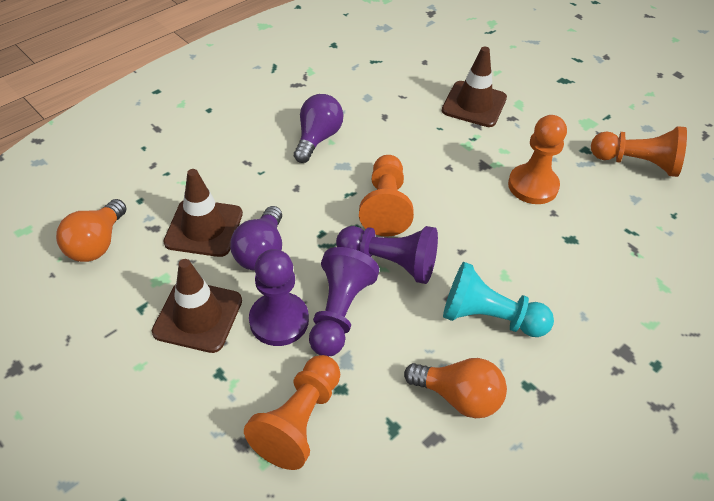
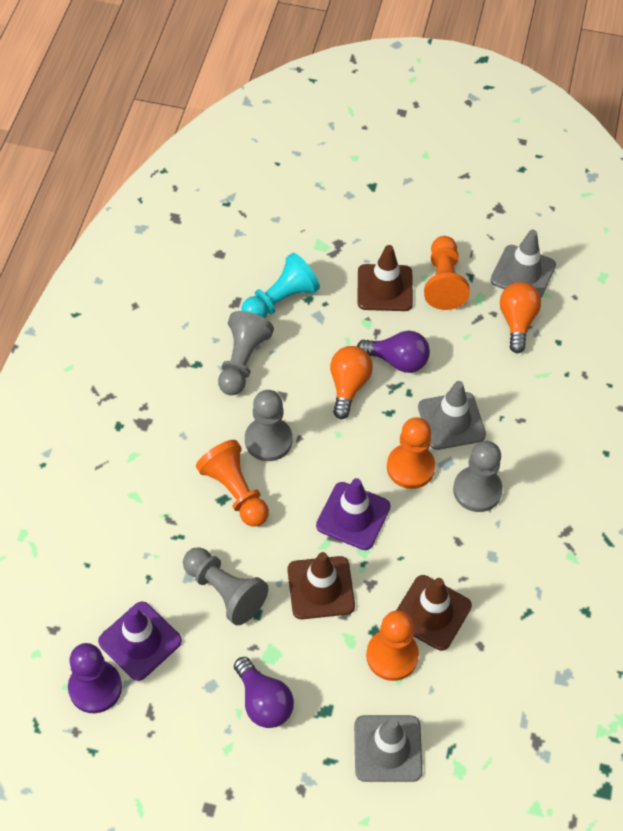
grey pawn: 0 -> 4
grey traffic cone: 0 -> 3
purple pawn: 3 -> 1
purple traffic cone: 0 -> 2

